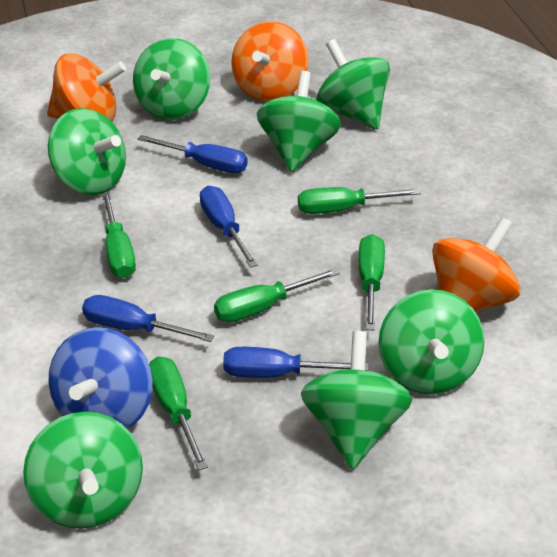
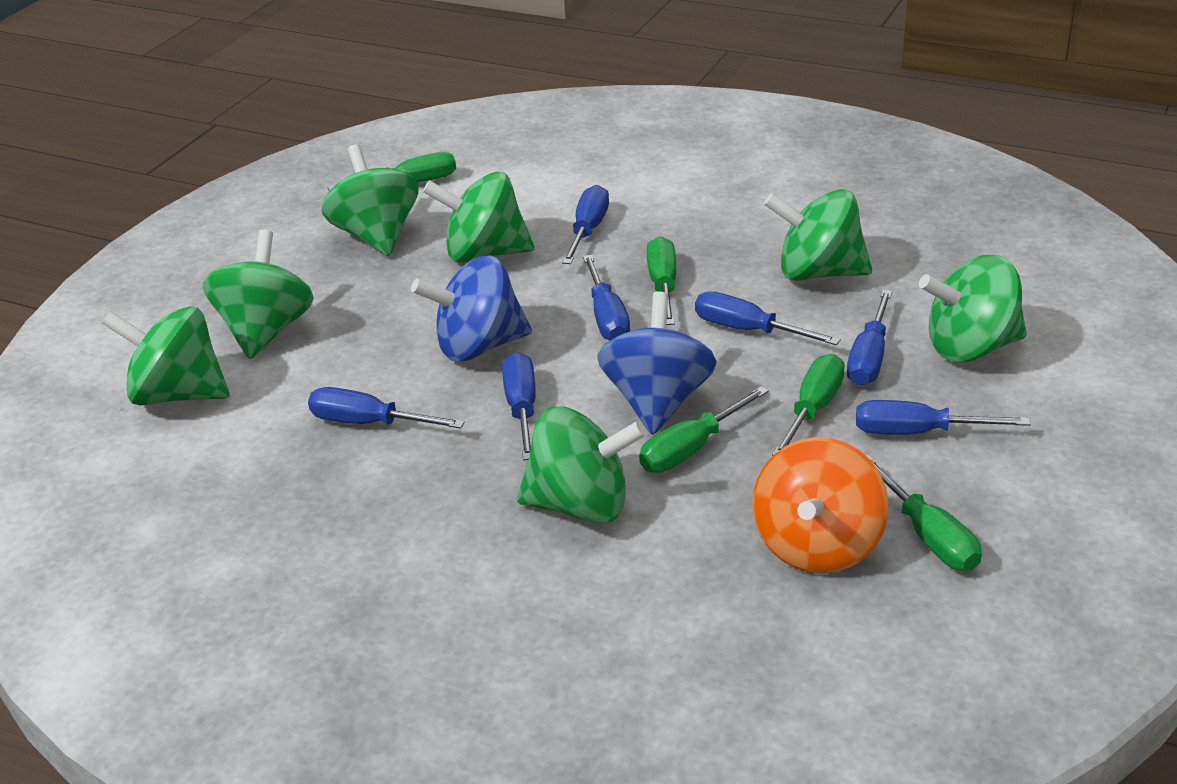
blue screwdriver: 4 -> 7
blue spinning top: 1 -> 2
orange spinning top: 3 -> 1

